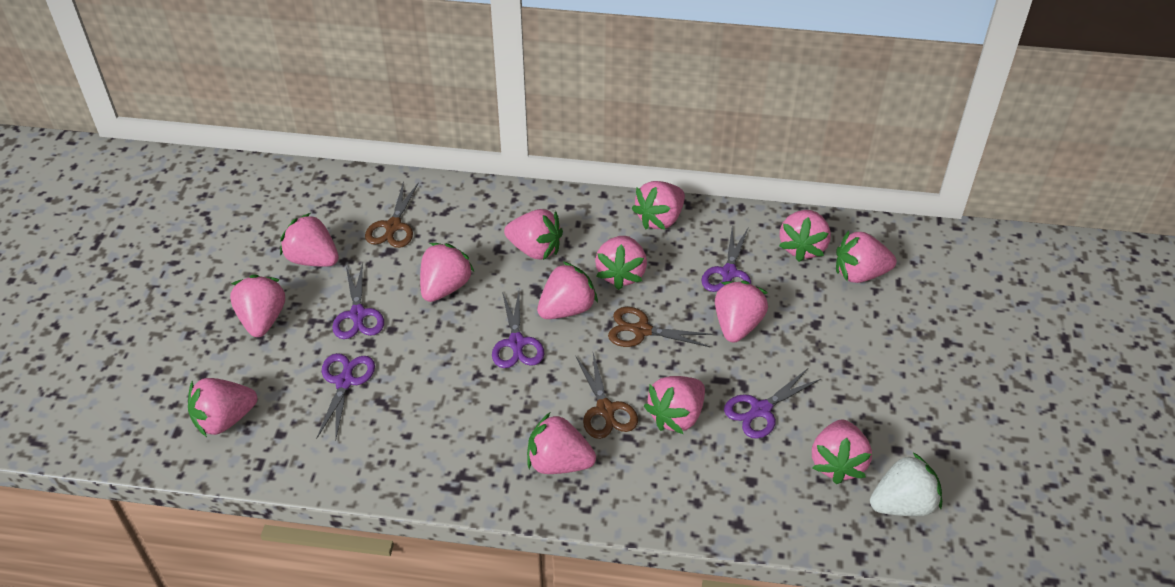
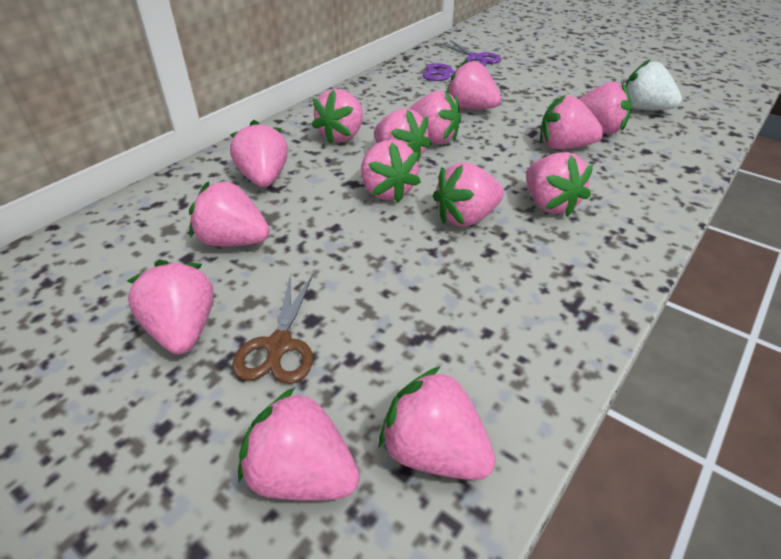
brown scissors: 3 -> 1
purple scissors: 5 -> 2

